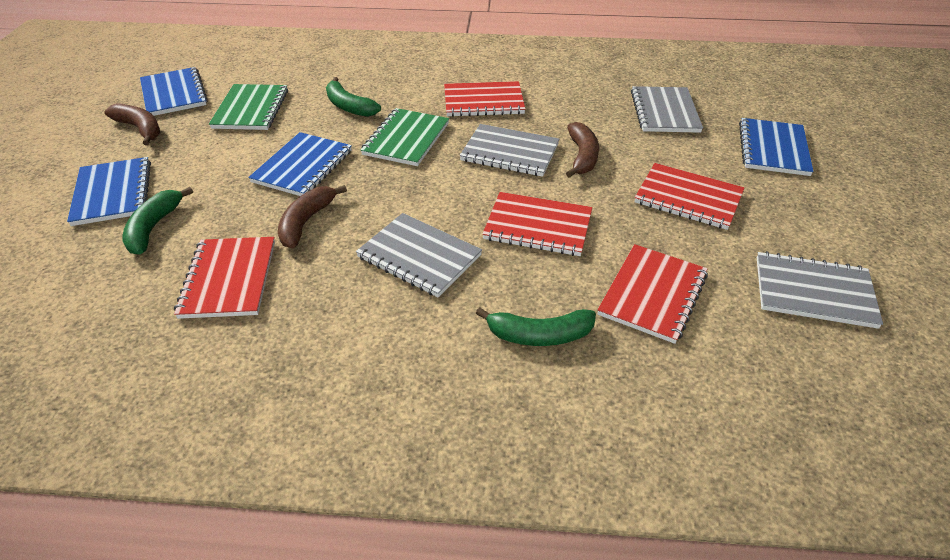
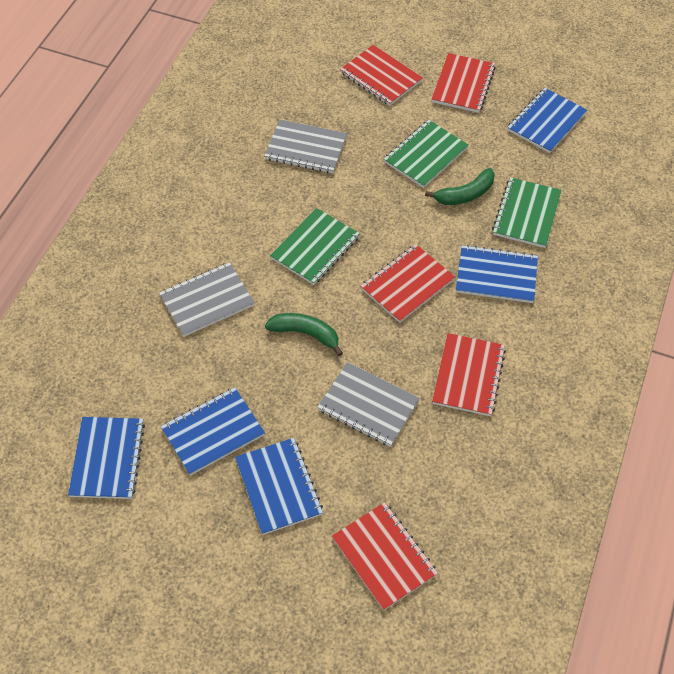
blue notebook: 4 -> 5
brown banana: 3 -> 0
green banana: 3 -> 2
green notebook: 2 -> 3
grey notebook: 4 -> 3

